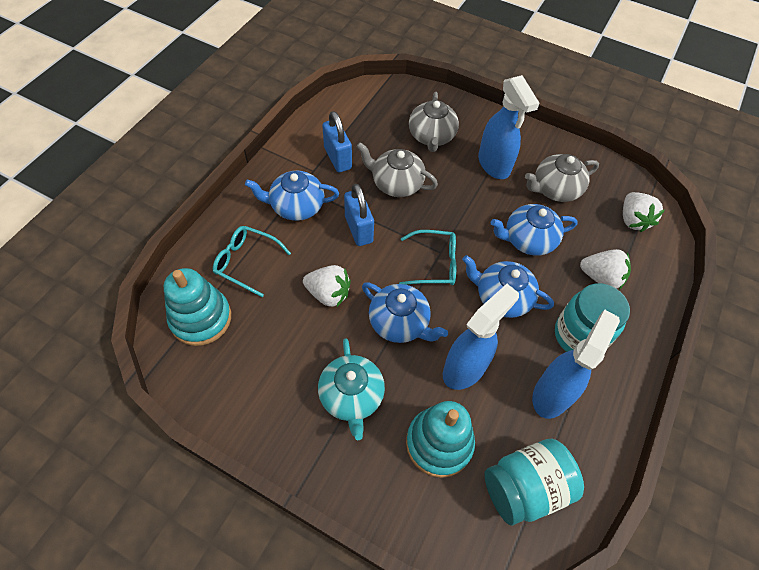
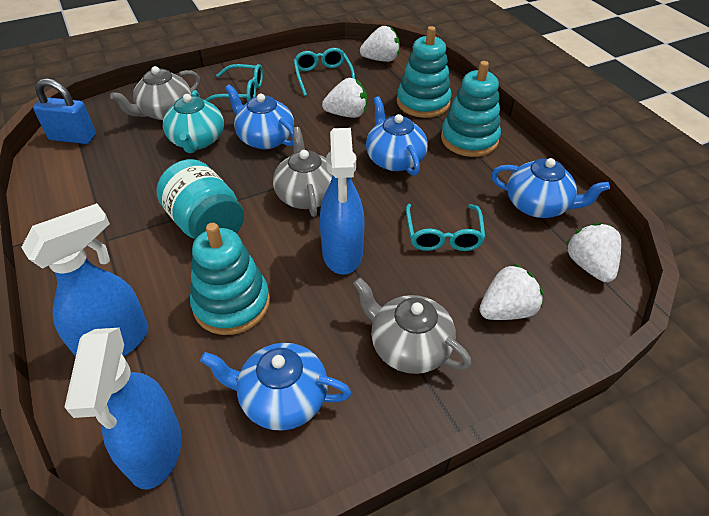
blue padlock: 2 -> 1
turquoise glasses: 2 -> 3
turquoise jar: 2 -> 1
turquoise stacking toy: 2 -> 3
white strawberry: 3 -> 4

